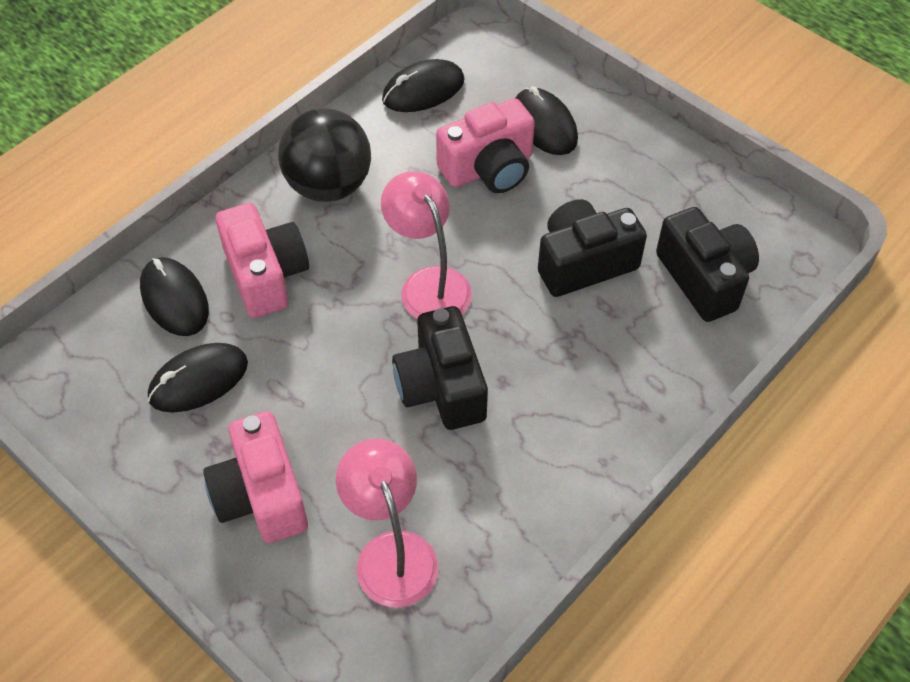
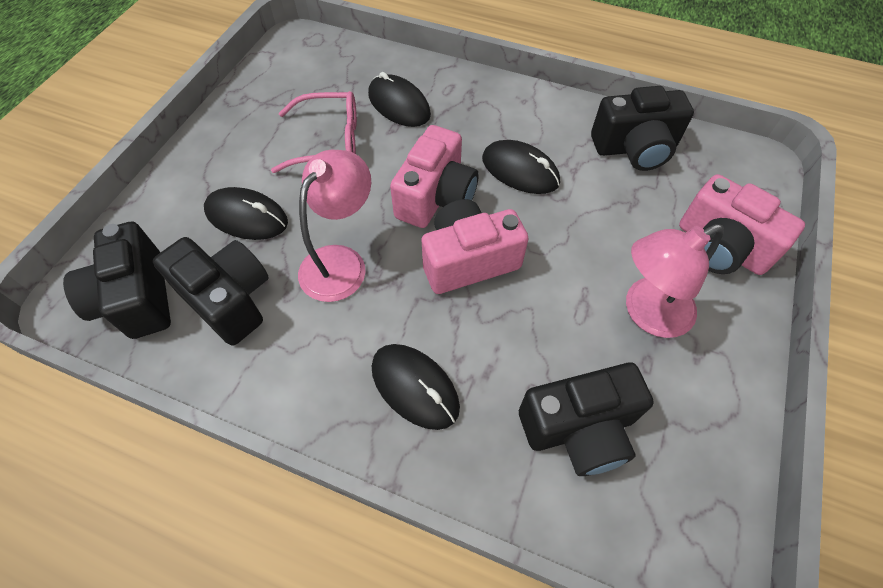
black ball: 1 -> 0
black camera: 3 -> 4
pink glasses: 0 -> 1

